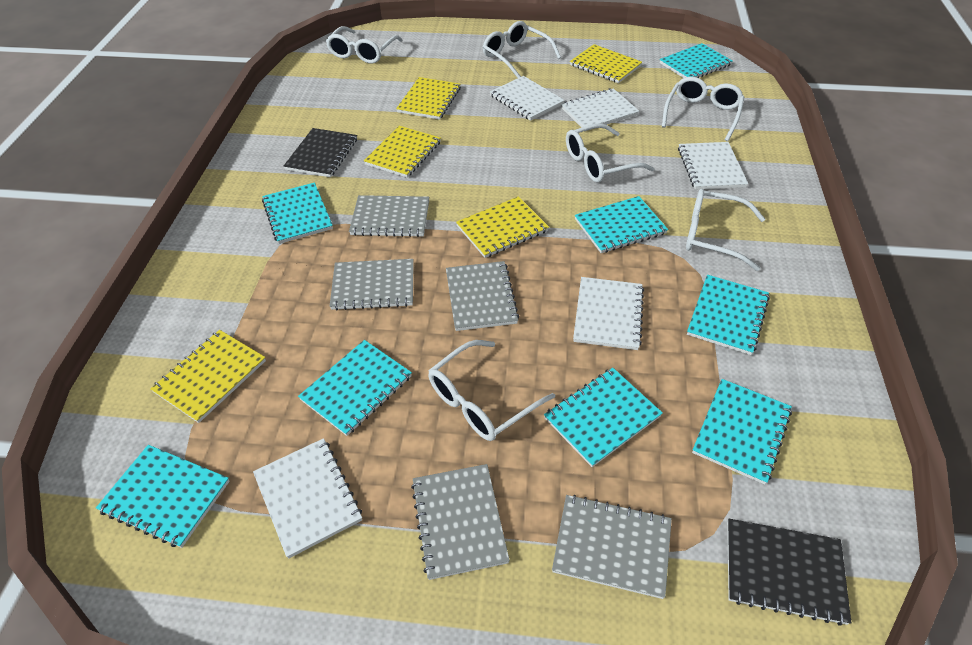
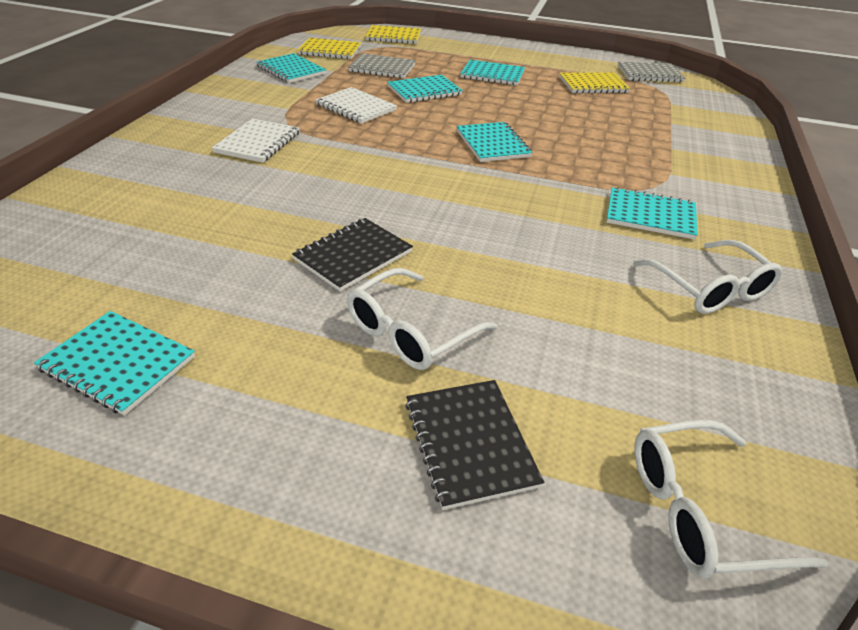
grey notebook: 5 -> 2
turquoise notebook: 8 -> 6
white glasses: 6 -> 3
white notebook: 5 -> 2
yellow notebook: 5 -> 3

